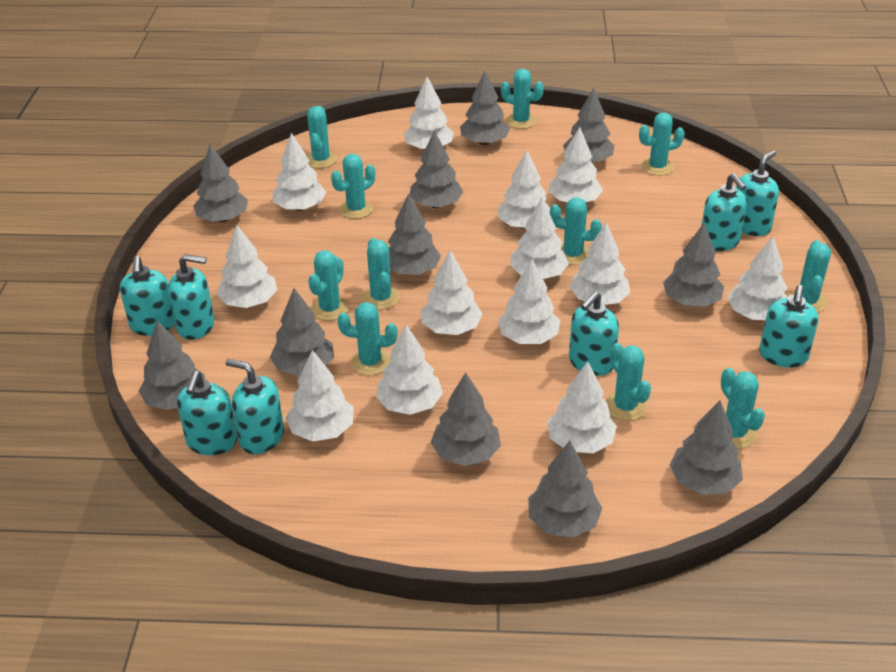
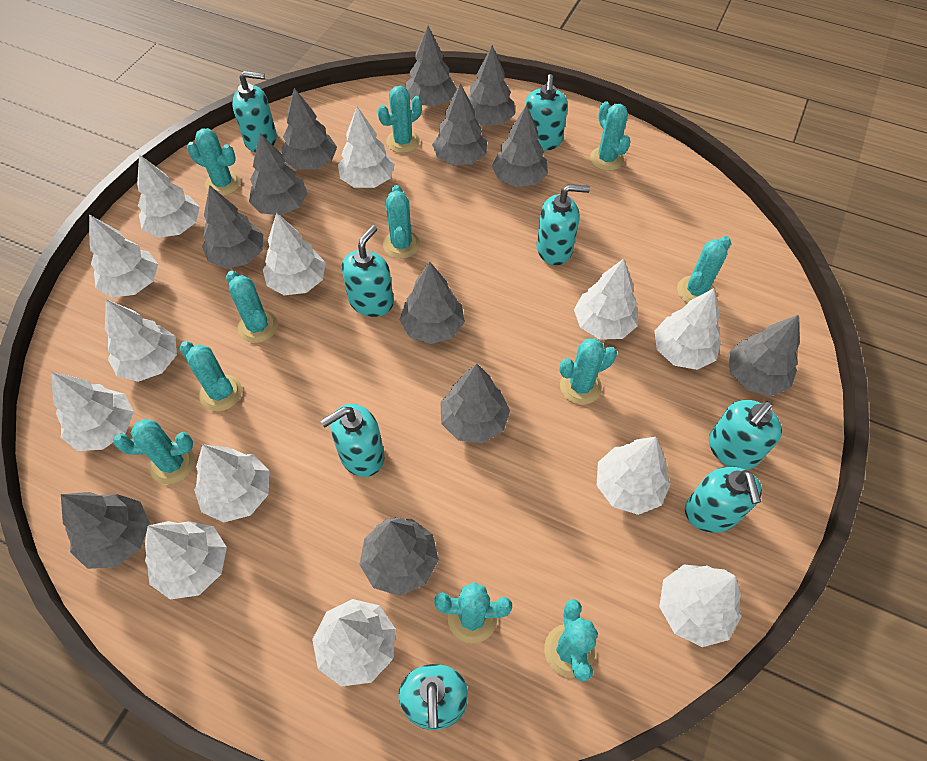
grey tree: 11 -> 12

